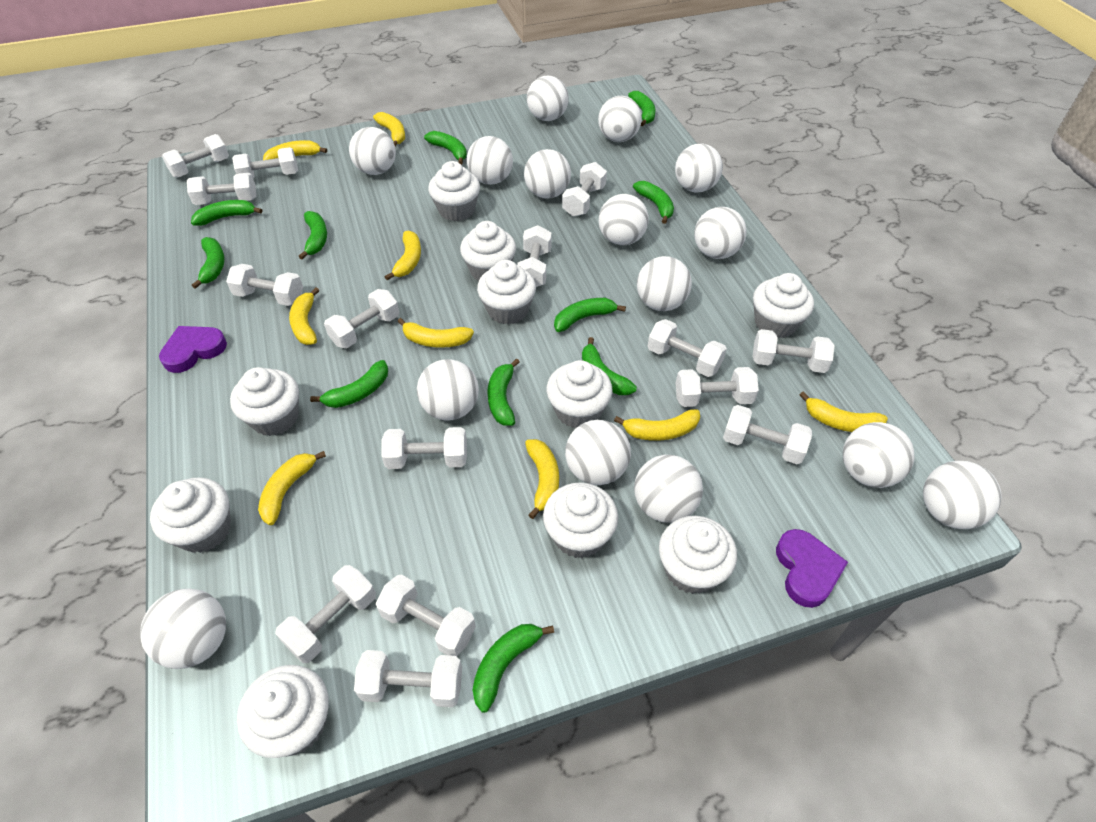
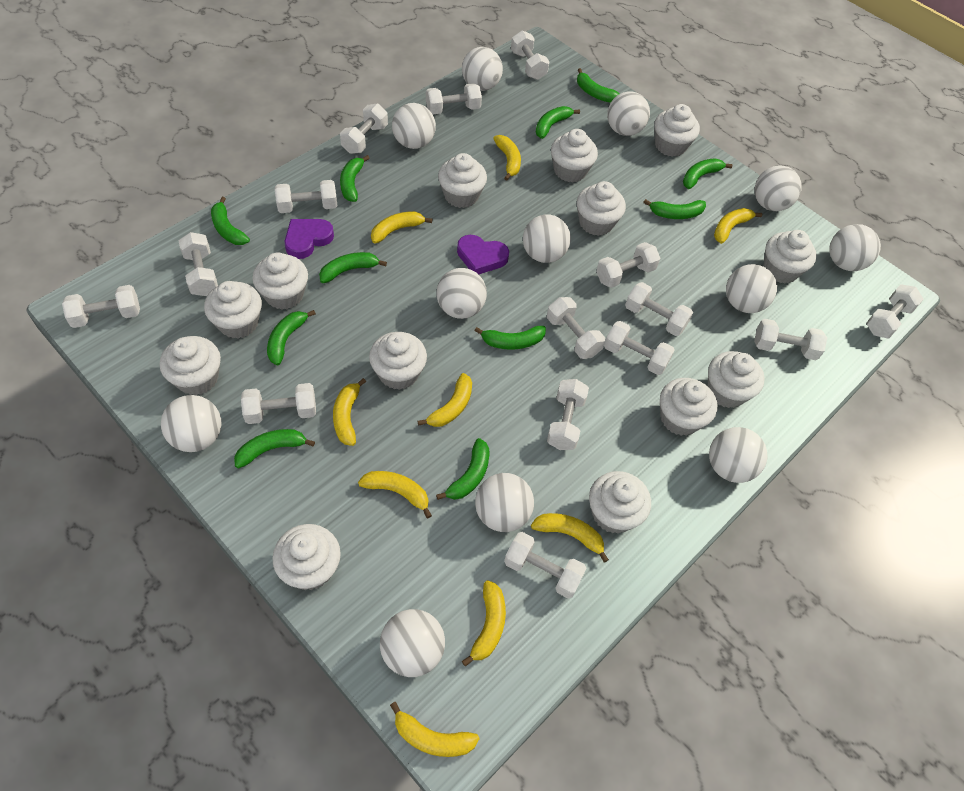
white ball: 15 -> 12
white cupcake: 10 -> 13

